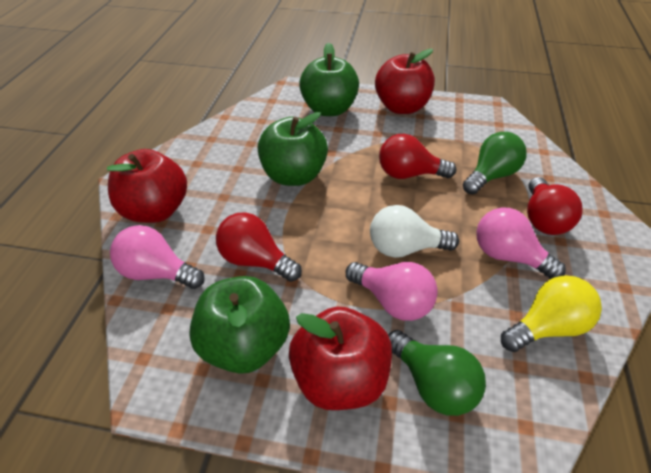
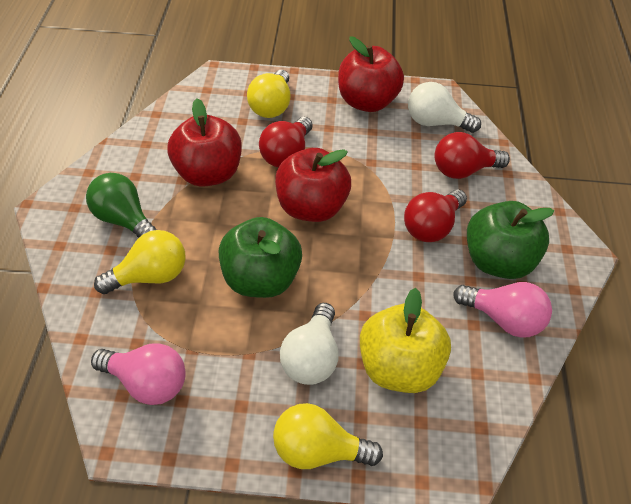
green apple: 3 -> 2
green light bulb: 2 -> 1
pink light bulb: 3 -> 2
white light bulb: 1 -> 2
yellow apple: 0 -> 1
yellow light bulb: 1 -> 3

